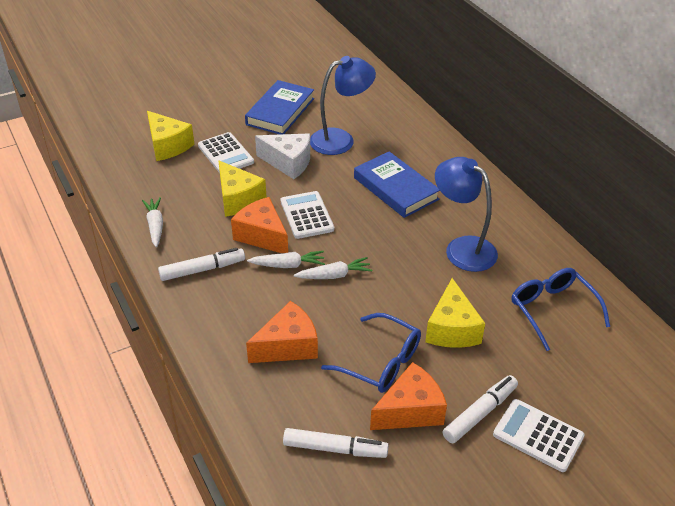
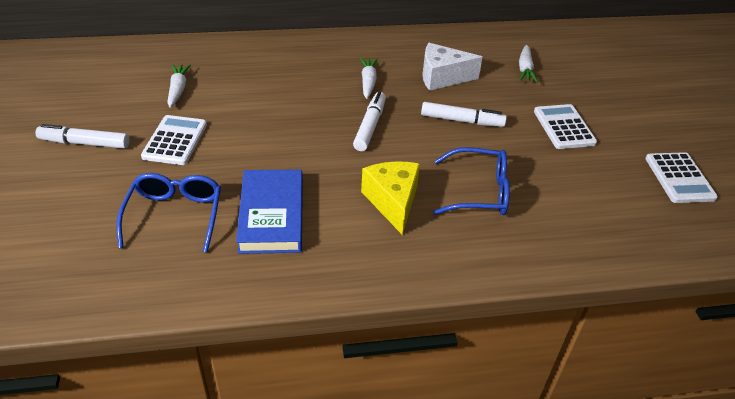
blue book: 2 -> 1
blue lamp: 2 -> 0
orange cheese: 3 -> 0
yellow cheese: 3 -> 1

